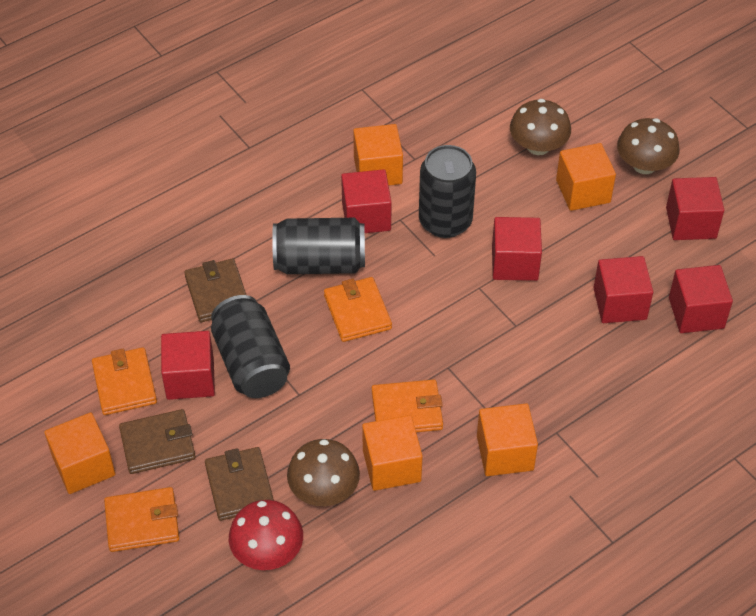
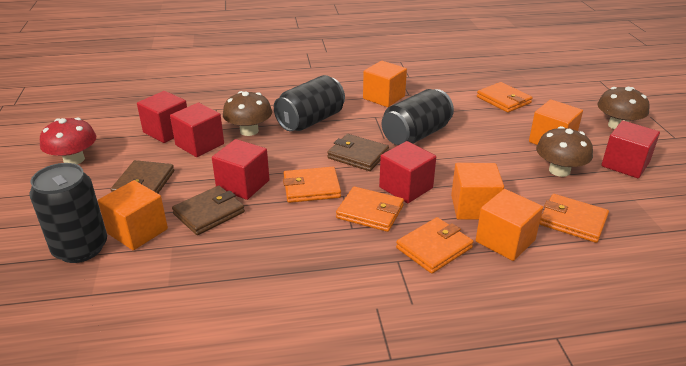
orange wallet: 4 -> 5
red cube: 6 -> 5

